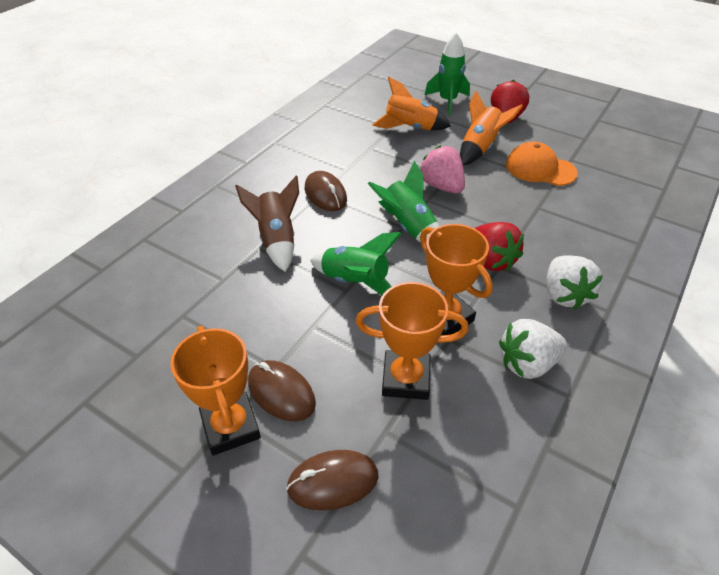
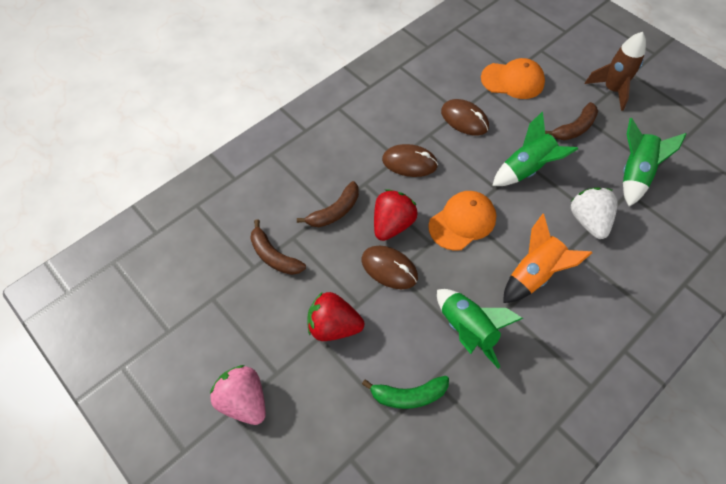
brown banana: 0 -> 3
green banana: 0 -> 1
orange cap: 1 -> 2
orange rocket: 2 -> 1
orange trophy: 3 -> 0
white strawberry: 2 -> 1

